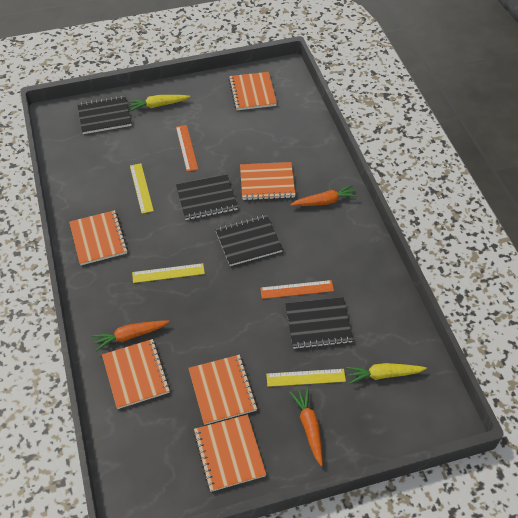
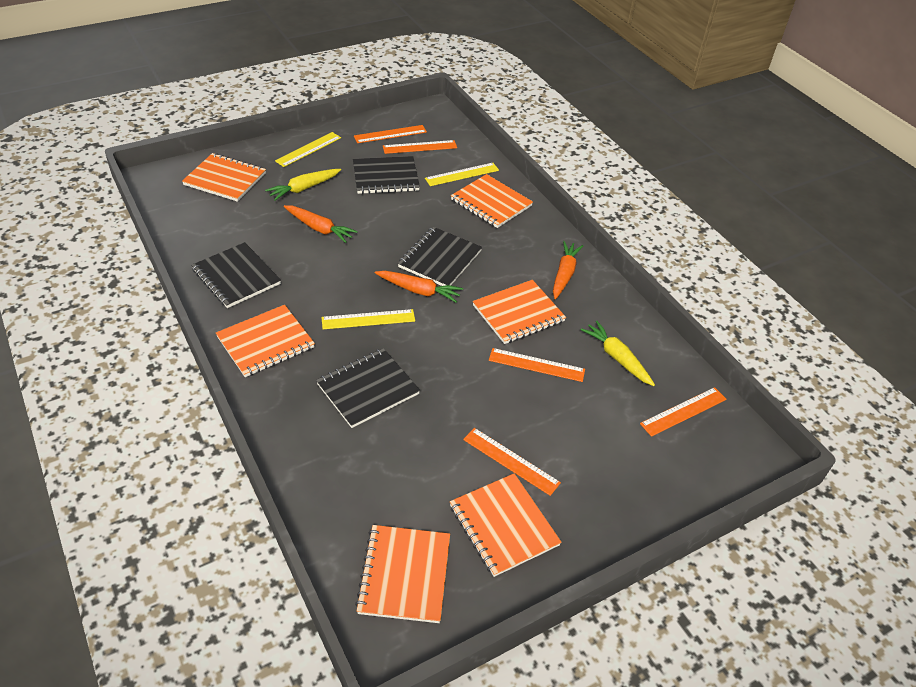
orange ruler: 2 -> 5

